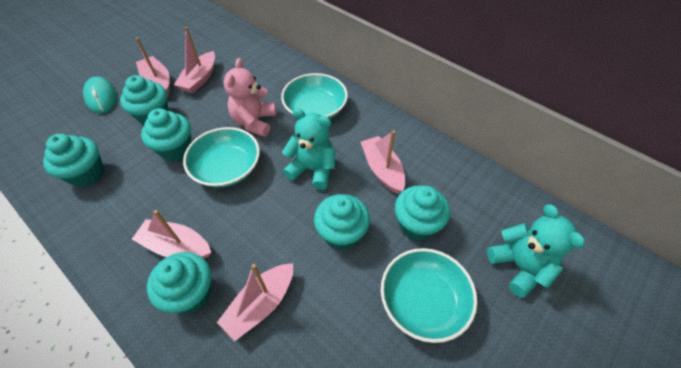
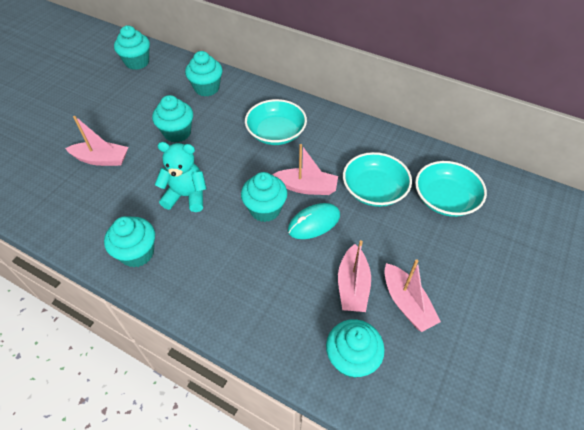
pink boat: 5 -> 4
pink teddy bear: 1 -> 0
turquoise teddy bear: 2 -> 1

